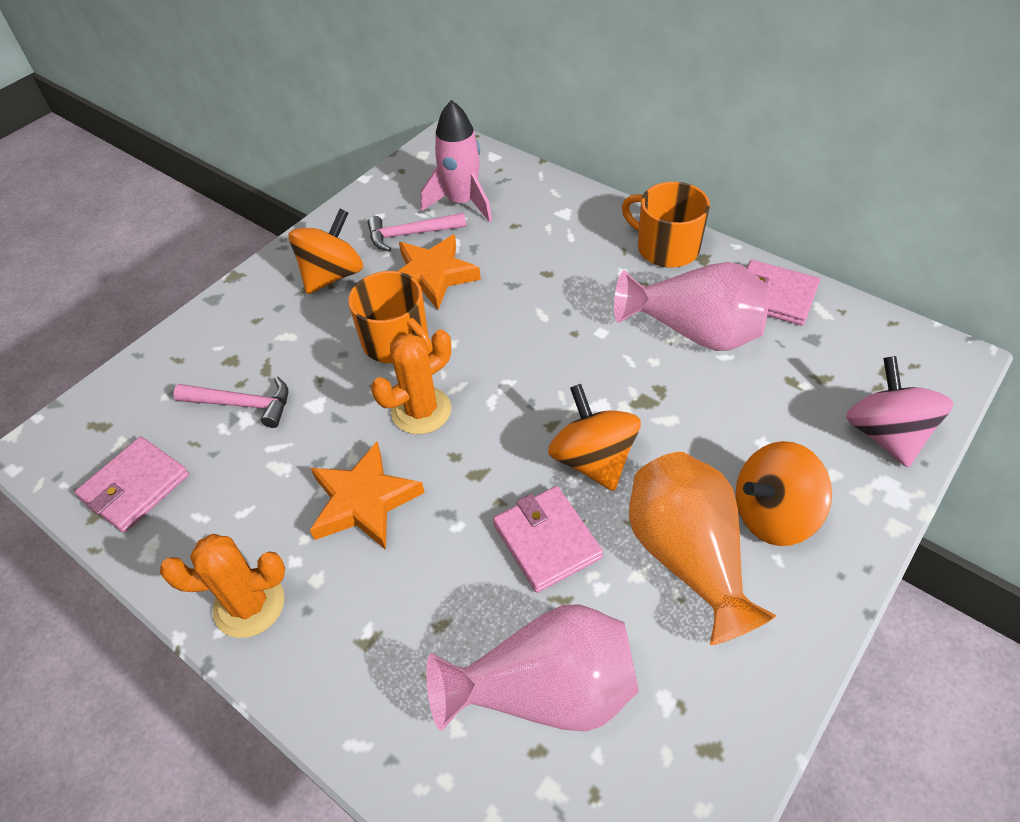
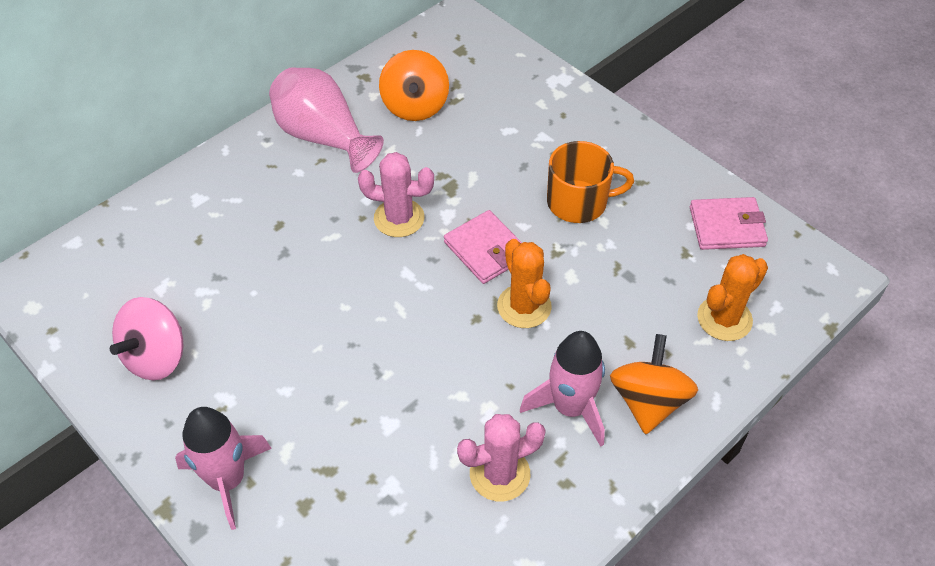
orange mug: 2 -> 1
orange spinning top: 3 -> 2
orange star: 2 -> 0
orange vase: 1 -> 0
pink cactus: 0 -> 2
pink hammer: 2 -> 0
pink rocket: 1 -> 2
pink vase: 2 -> 1
pink wallet: 3 -> 2

